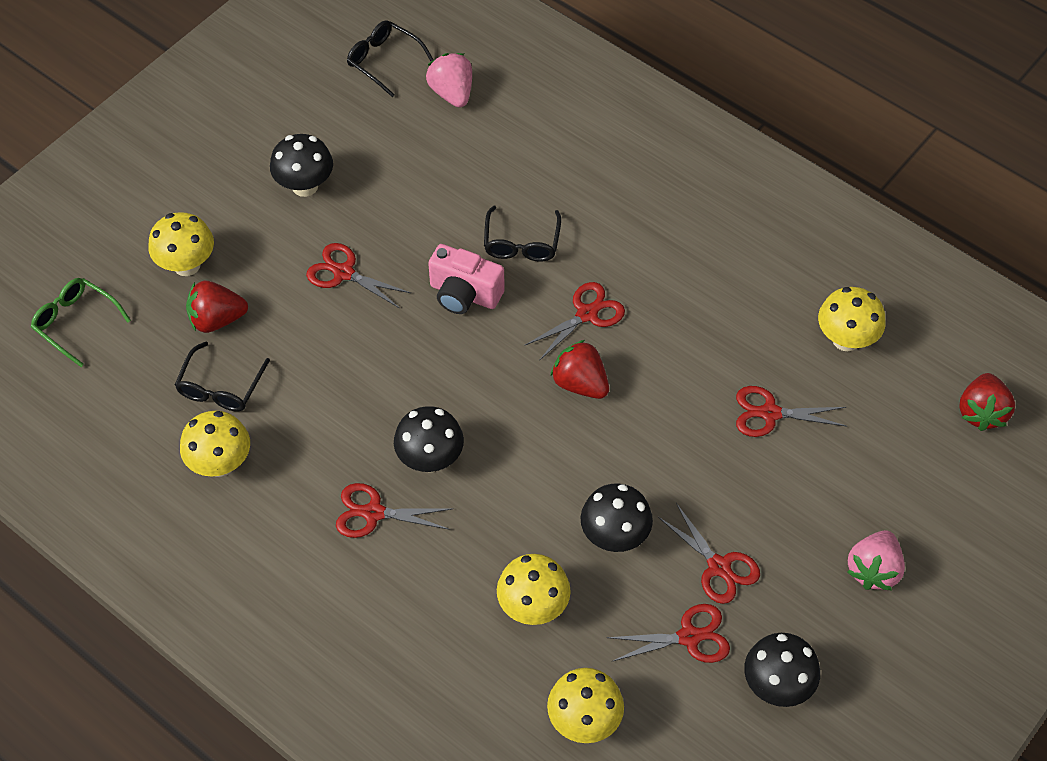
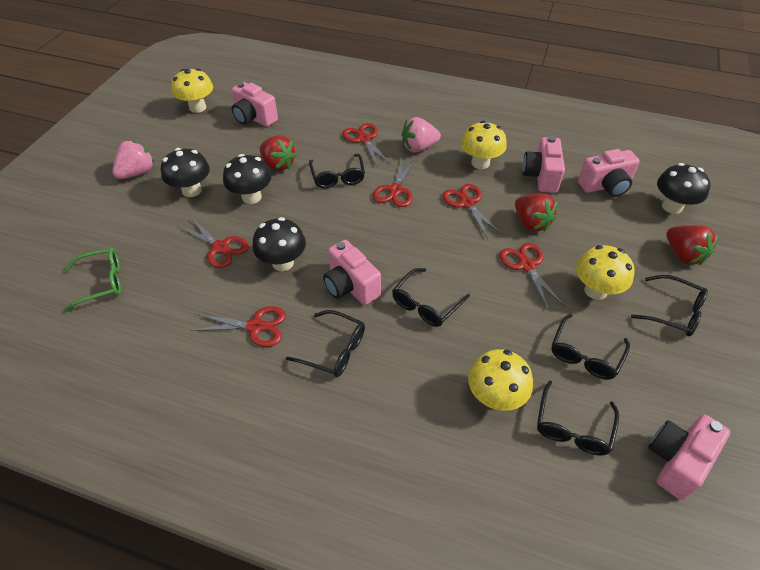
black glasses: 3 -> 6
pink camera: 1 -> 5
yellow mushroom: 5 -> 4

